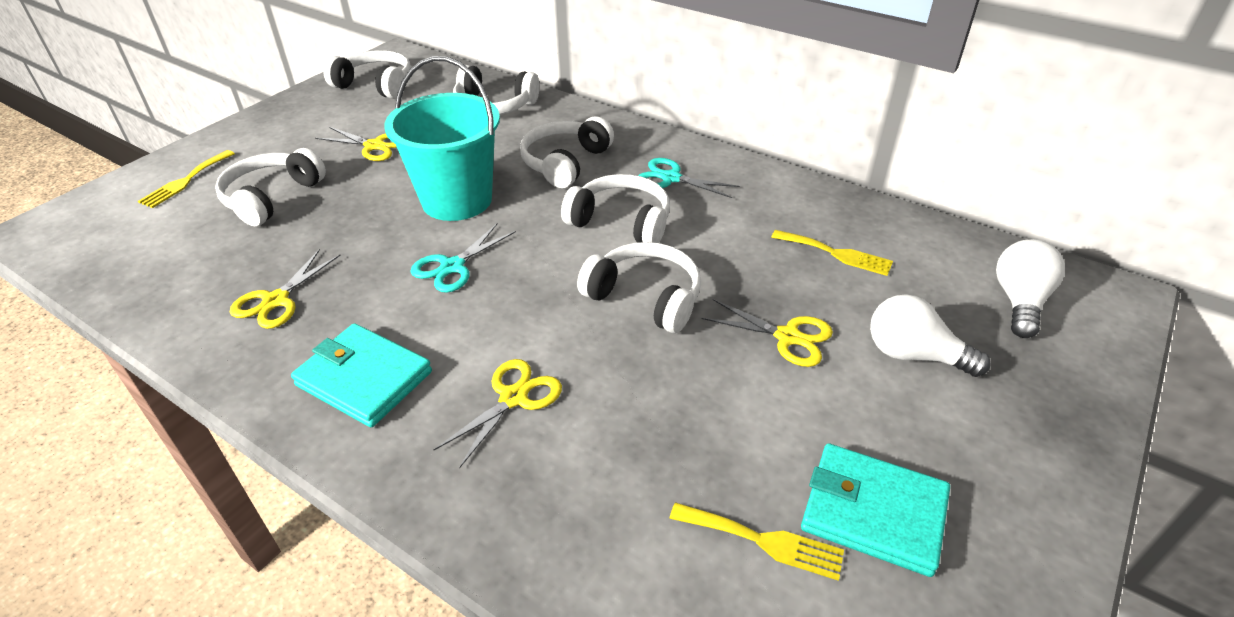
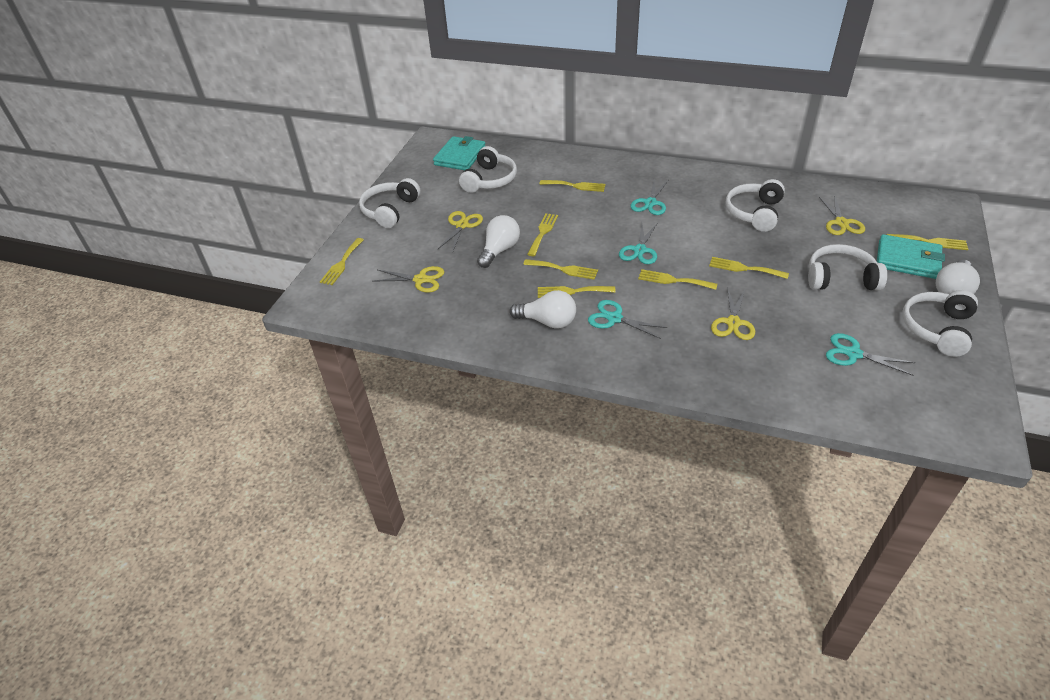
turquoise bucket: 1 -> 0
turquoise scissors: 2 -> 4
white headphones: 6 -> 5
white light bulb: 2 -> 3
yellow fork: 3 -> 8

